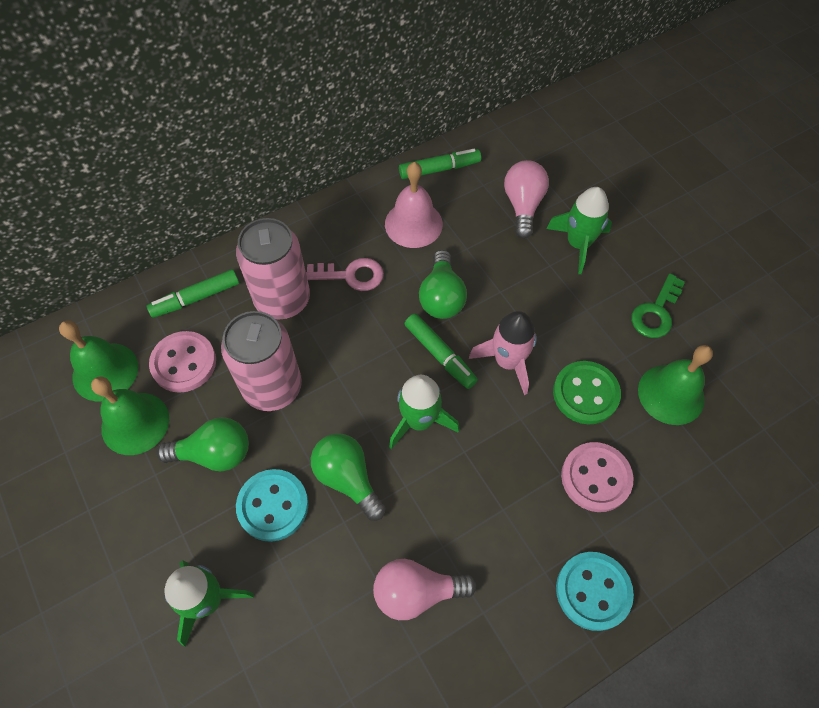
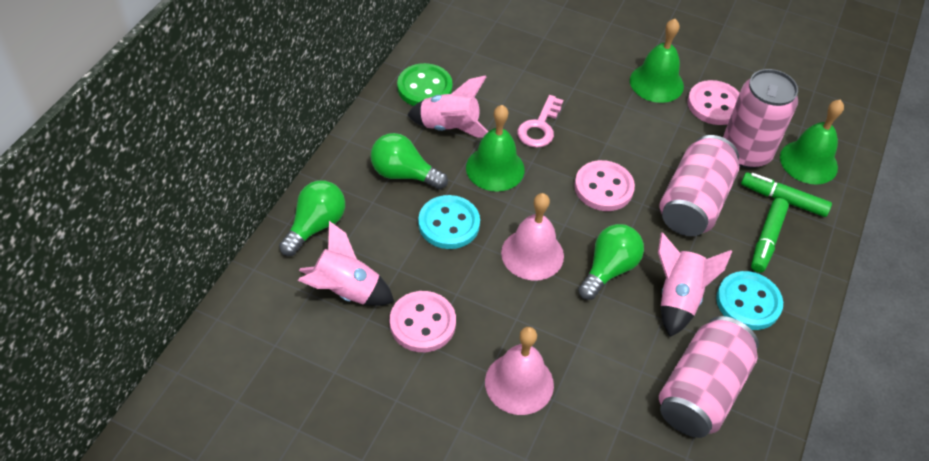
green key: 1 -> 0
green marker: 3 -> 2
green rocket: 3 -> 0
pink bell: 1 -> 2
pink button: 2 -> 3
pink can: 2 -> 3
pink light bulb: 2 -> 0
pink rocket: 1 -> 3

